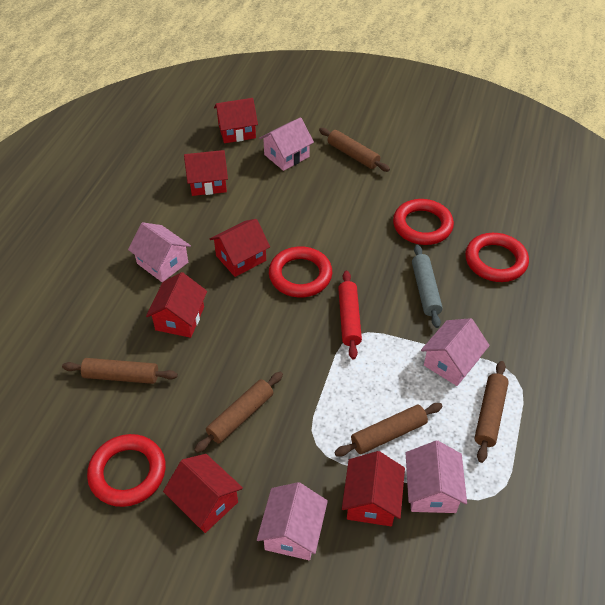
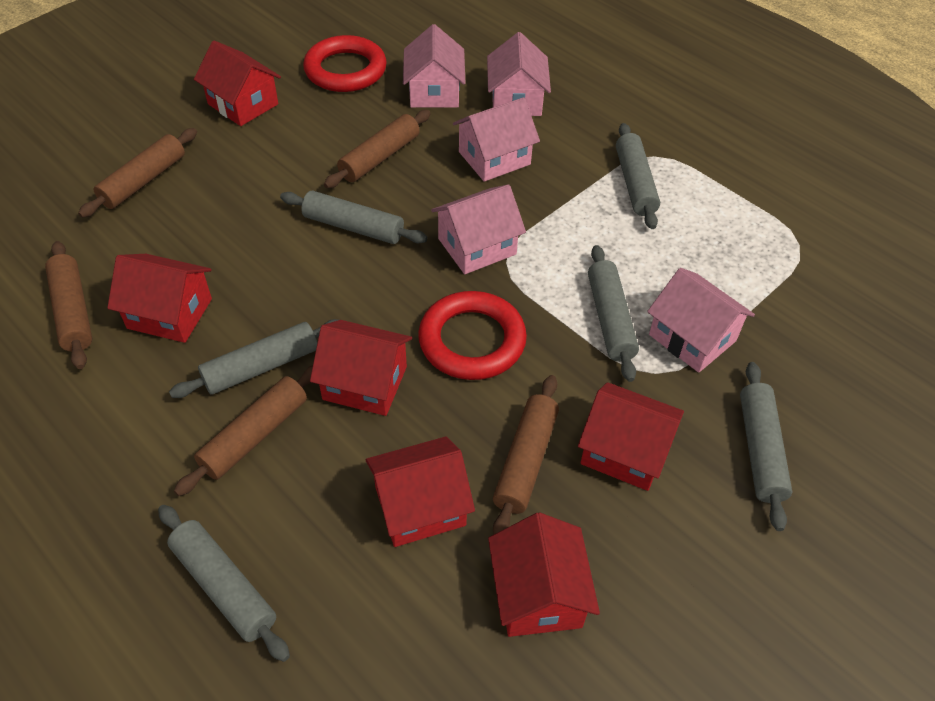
grey rolling pin: 1 -> 6
red ring: 4 -> 2
red rolling pin: 1 -> 0

